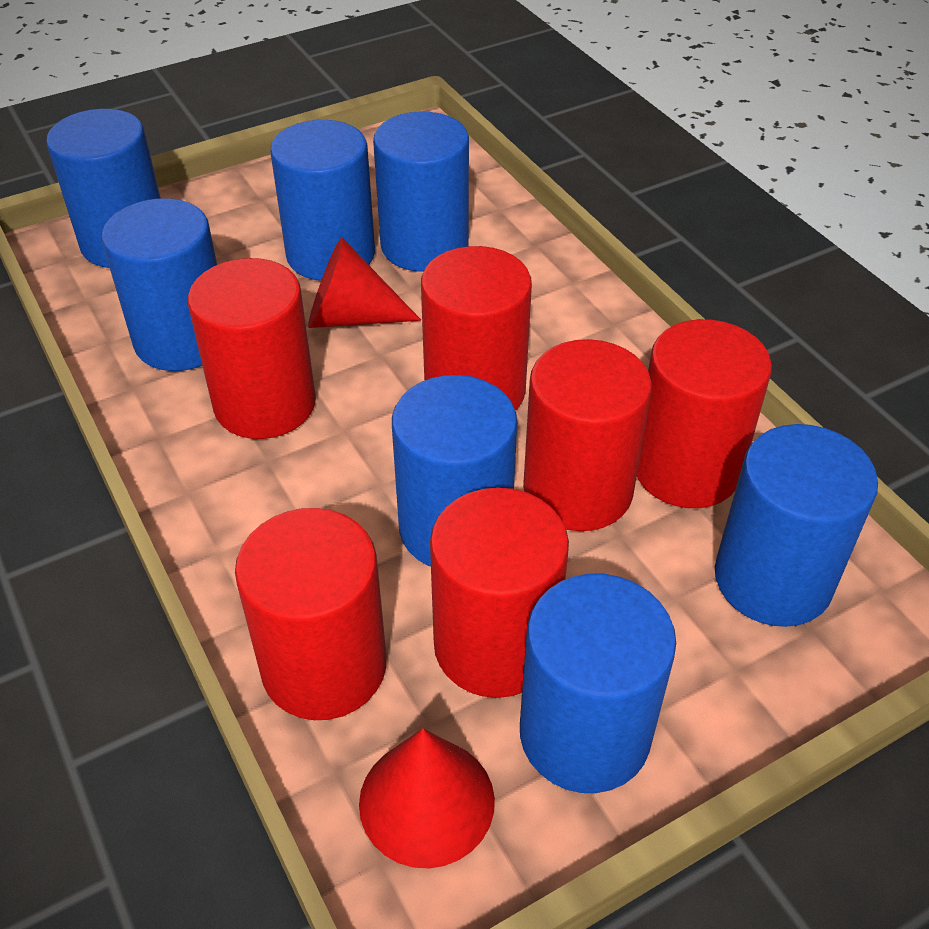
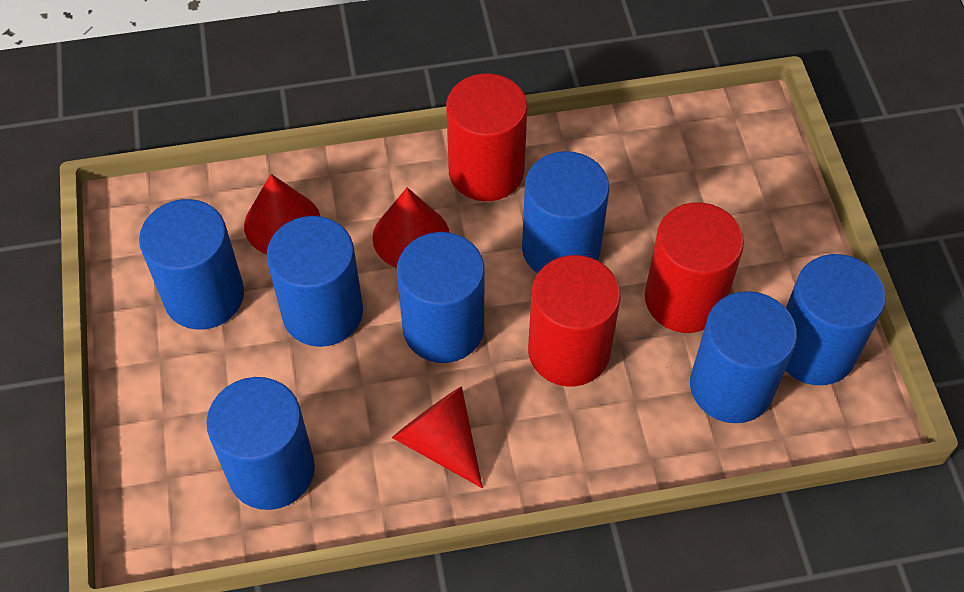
red cone: 2 -> 3
red cylinder: 6 -> 3

